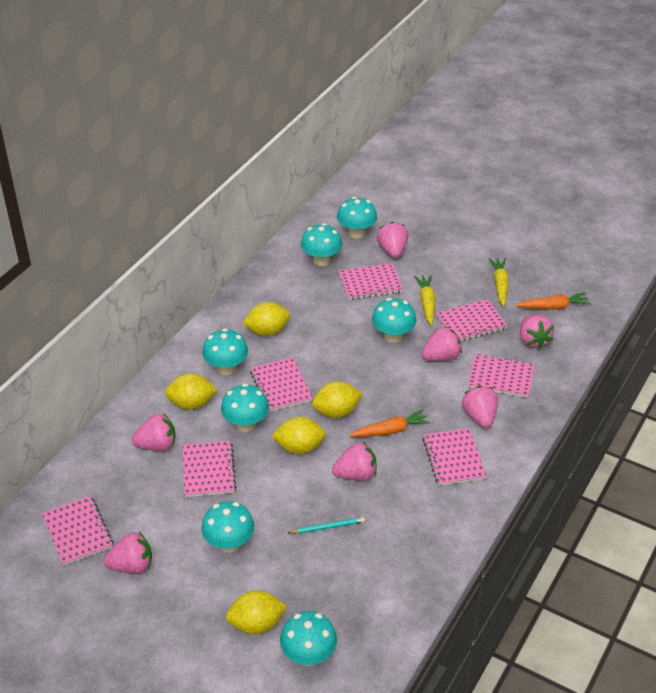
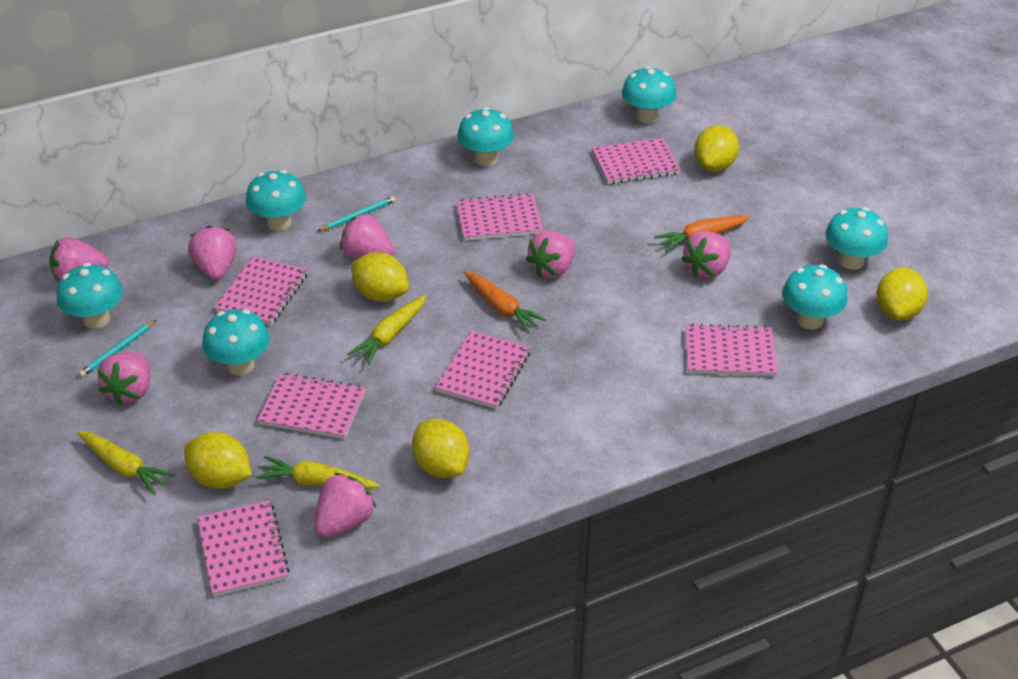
turquoise pencil: 1 -> 2
yellow carrot: 2 -> 3

